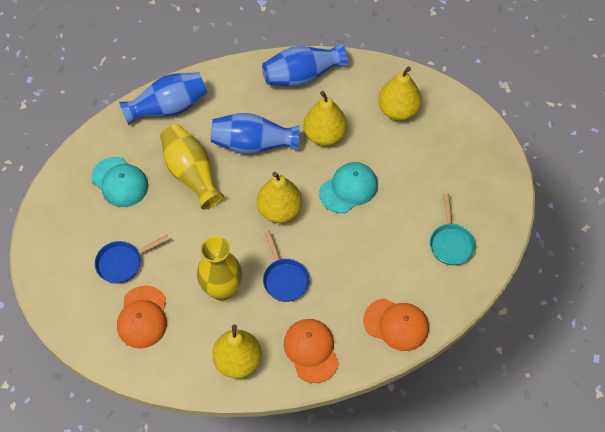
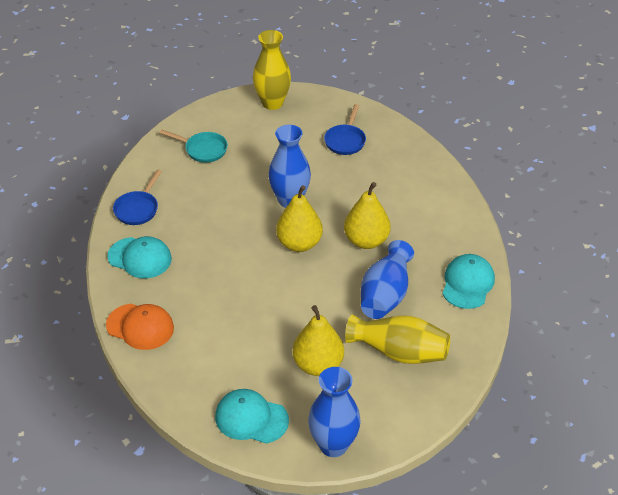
orange cap: 3 -> 1
turquoise cap: 2 -> 3
yellow pear: 4 -> 3

